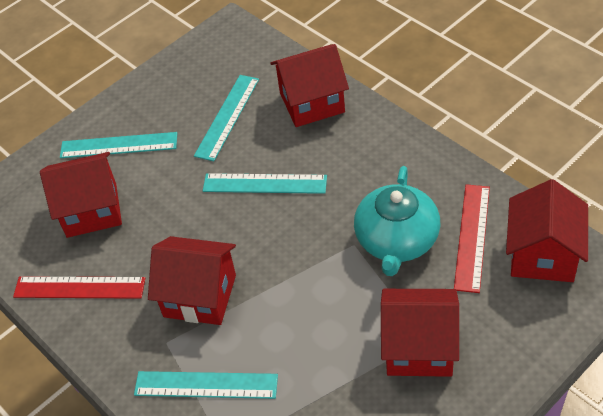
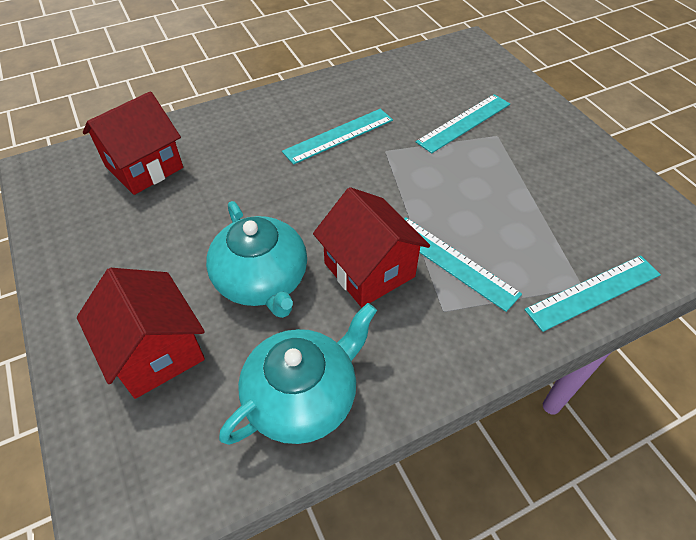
red house: 5 -> 3
red ruler: 2 -> 0
turquoise teapot: 1 -> 2

